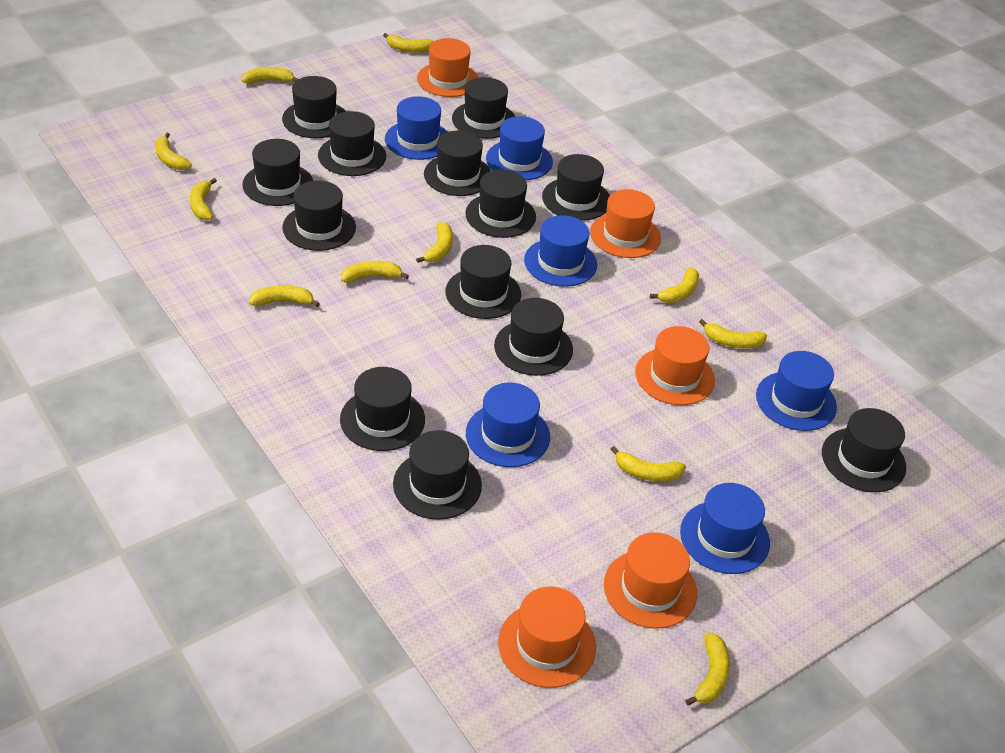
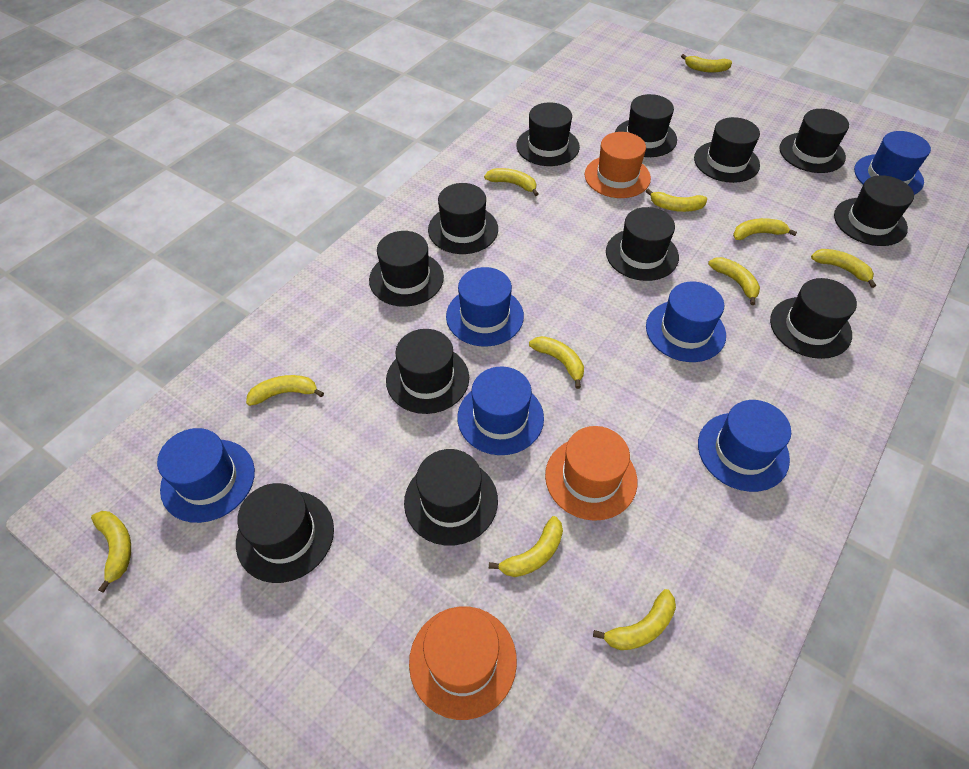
black hat: 13 -> 12
orange hat: 5 -> 3

